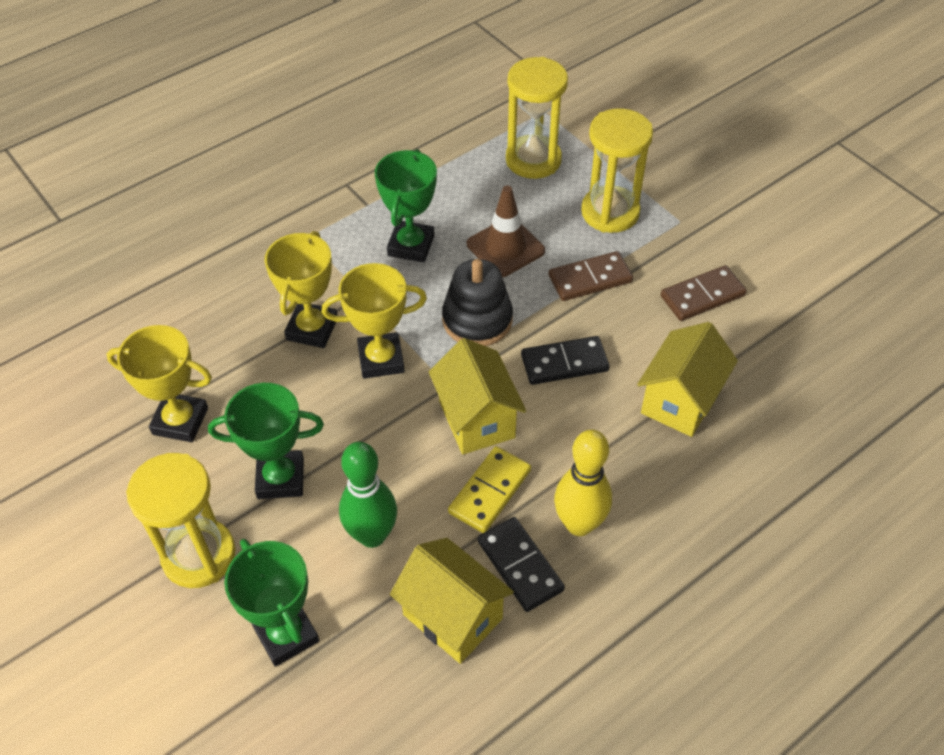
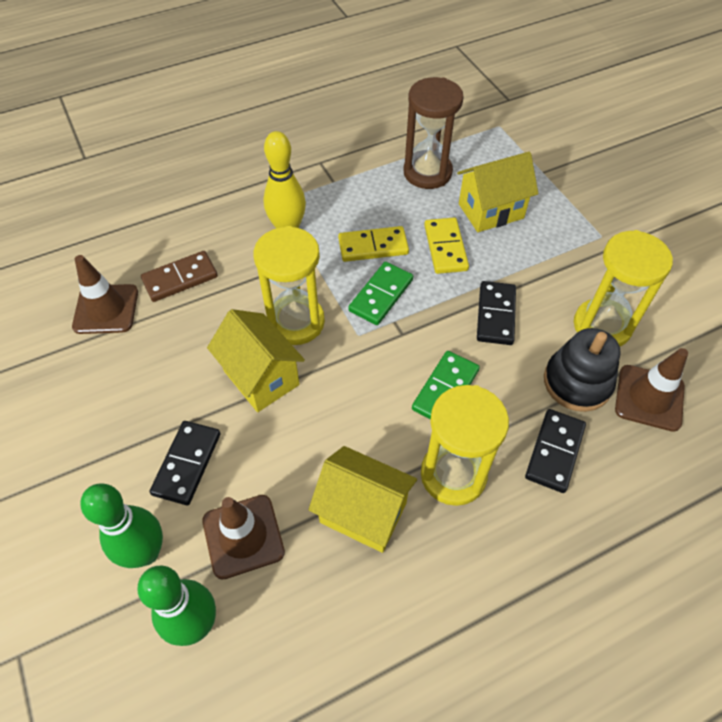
black domino: 2 -> 3
brown domino: 2 -> 1
brown hourglass: 0 -> 1
brown traffic cone: 1 -> 3
green bowling pin: 1 -> 2
green domino: 0 -> 2
green trophy: 3 -> 0
yellow domino: 1 -> 2
yellow trophy: 3 -> 0

